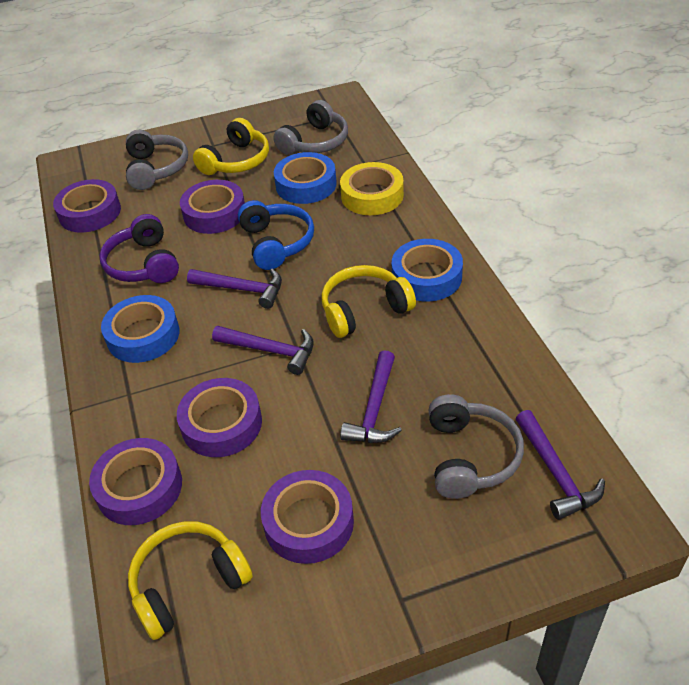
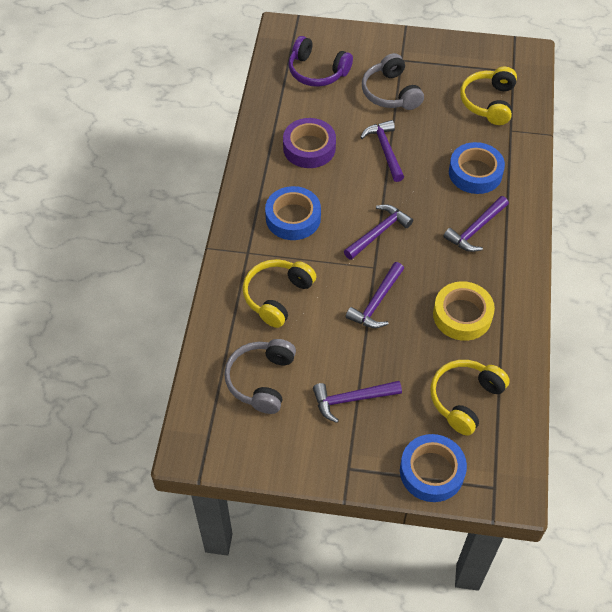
blue headphones: 1 -> 0
grey headphones: 3 -> 2
purple hammer: 4 -> 5
purple tape: 5 -> 1

